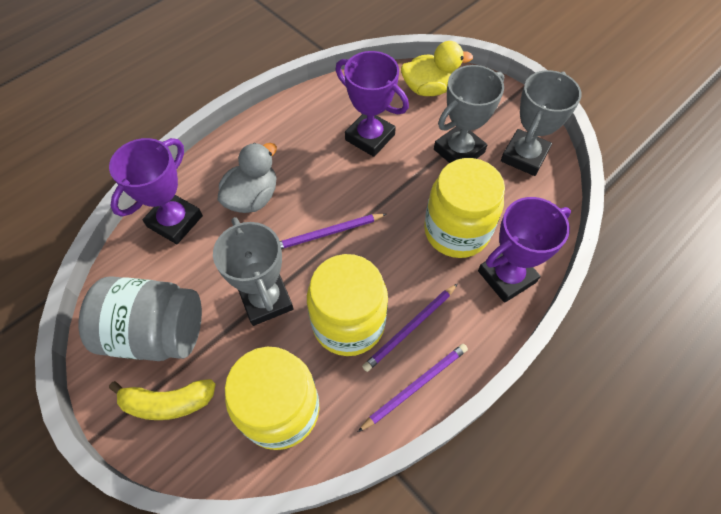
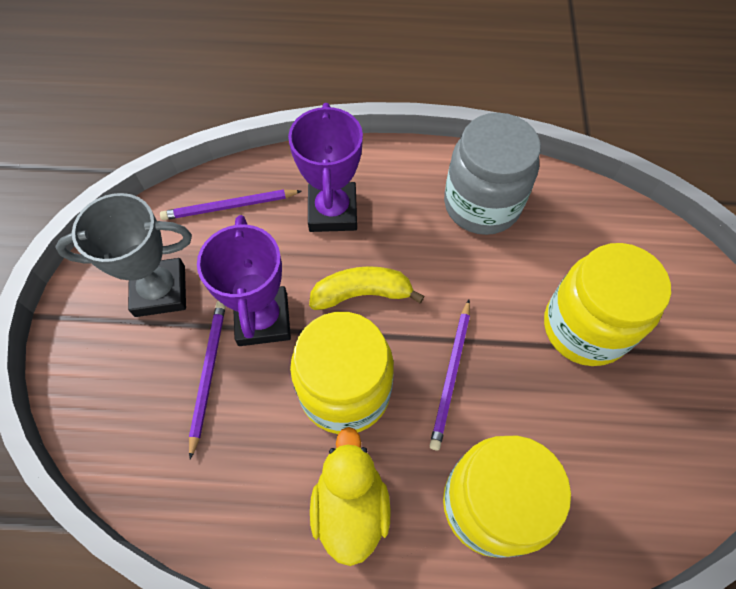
grey duck: 1 -> 0
grey trophy: 3 -> 1
purple trophy: 3 -> 2

